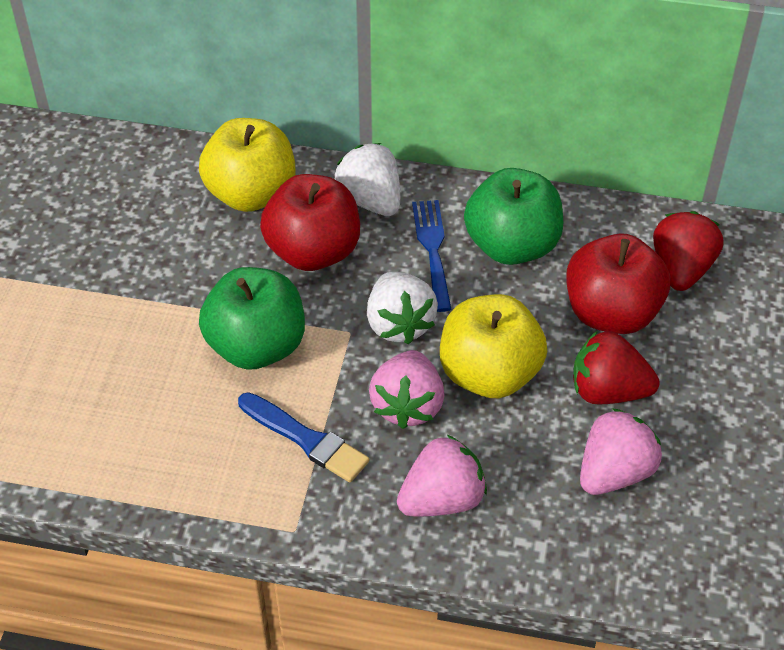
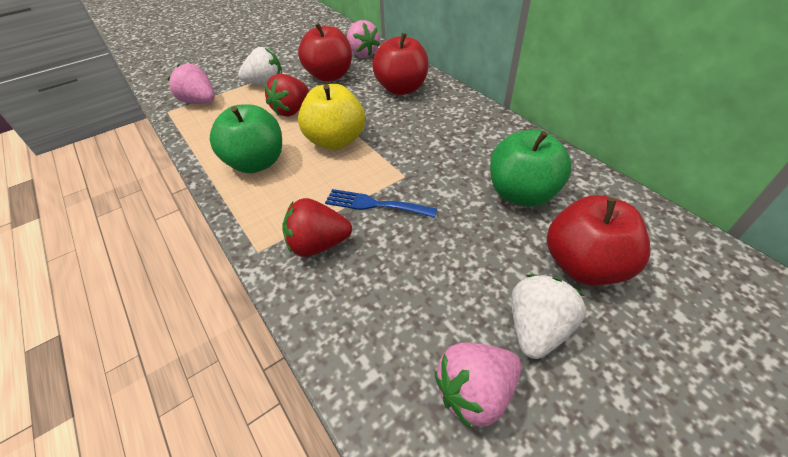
blue brush: 1 -> 0
red apple: 2 -> 3
yellow apple: 2 -> 1

